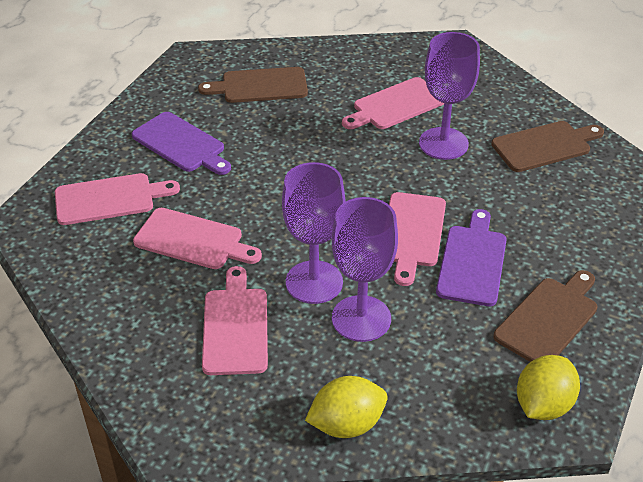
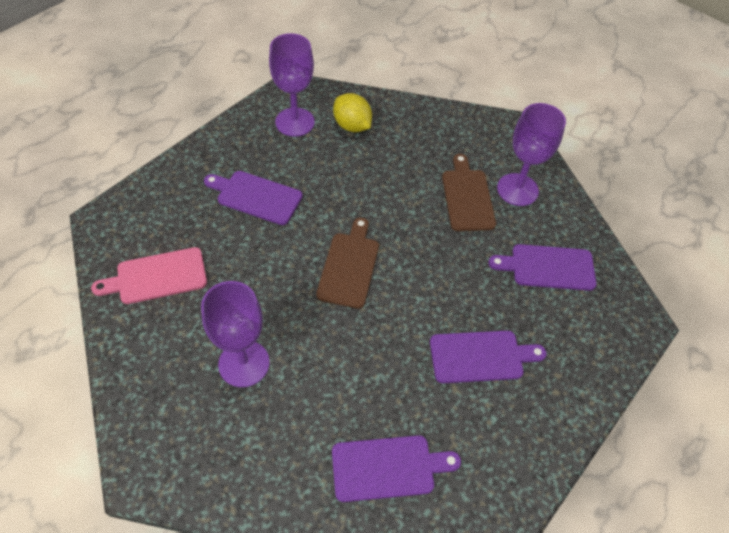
brown cutting board: 3 -> 2
pink cutting board: 5 -> 1
purple cutting board: 2 -> 4
yellow lemon: 2 -> 1

